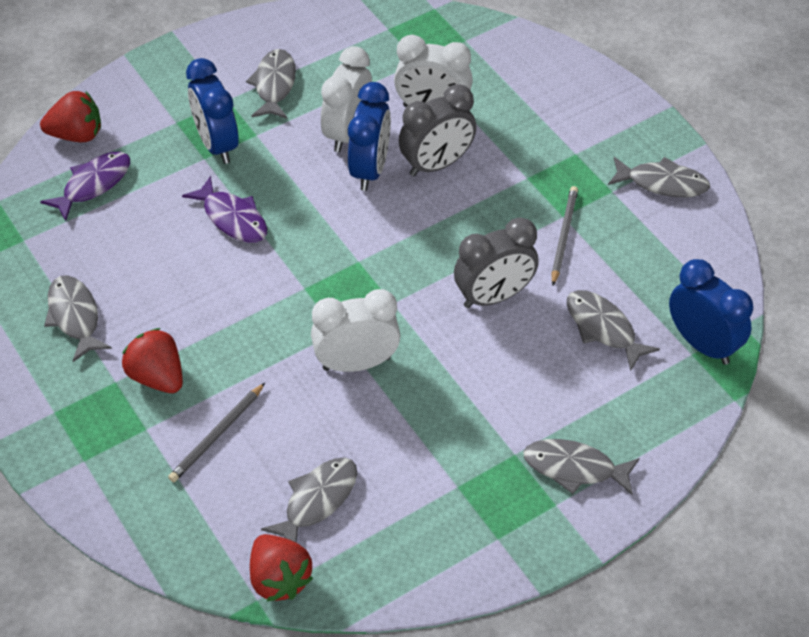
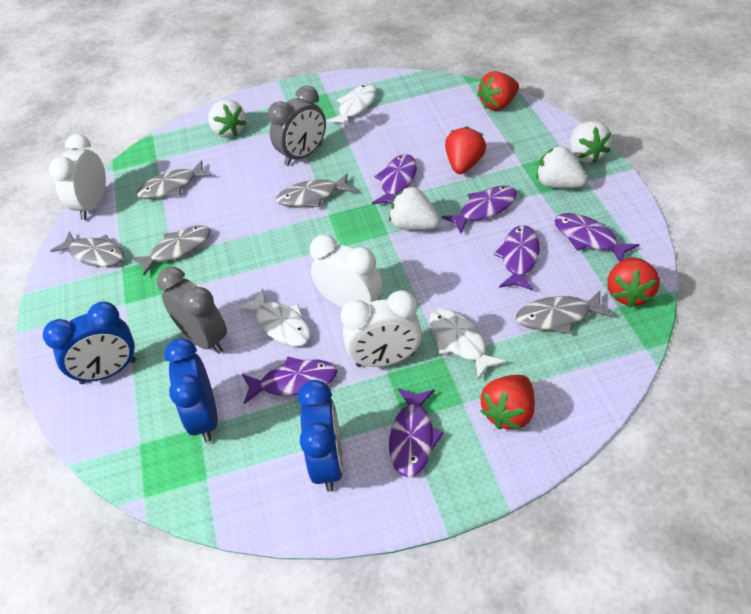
grey fish: 6 -> 5
grey pencil: 2 -> 0
purple fish: 2 -> 6
red strawberry: 3 -> 4
white fish: 0 -> 3
white strawberry: 0 -> 4

